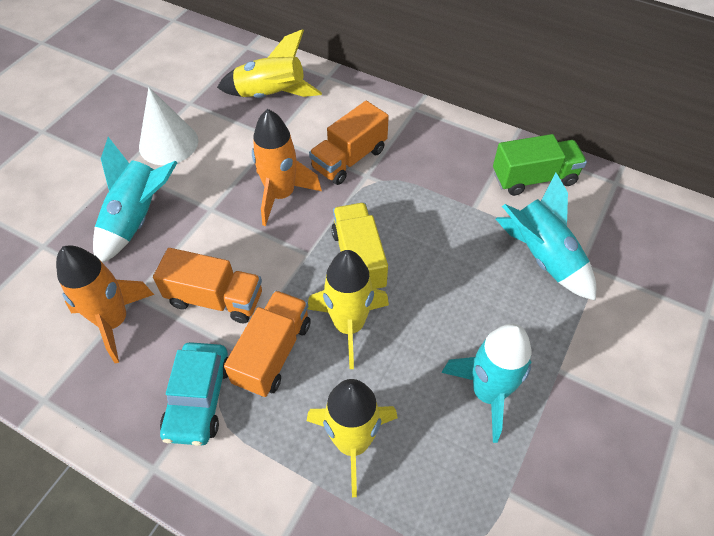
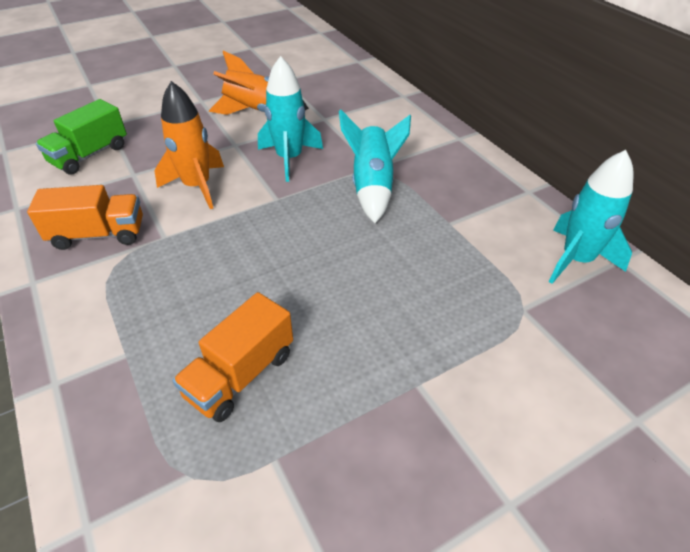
orange truck: 3 -> 2
turquoise car: 1 -> 0
white cone: 1 -> 0
yellow rocket: 3 -> 0
yellow truck: 1 -> 0

